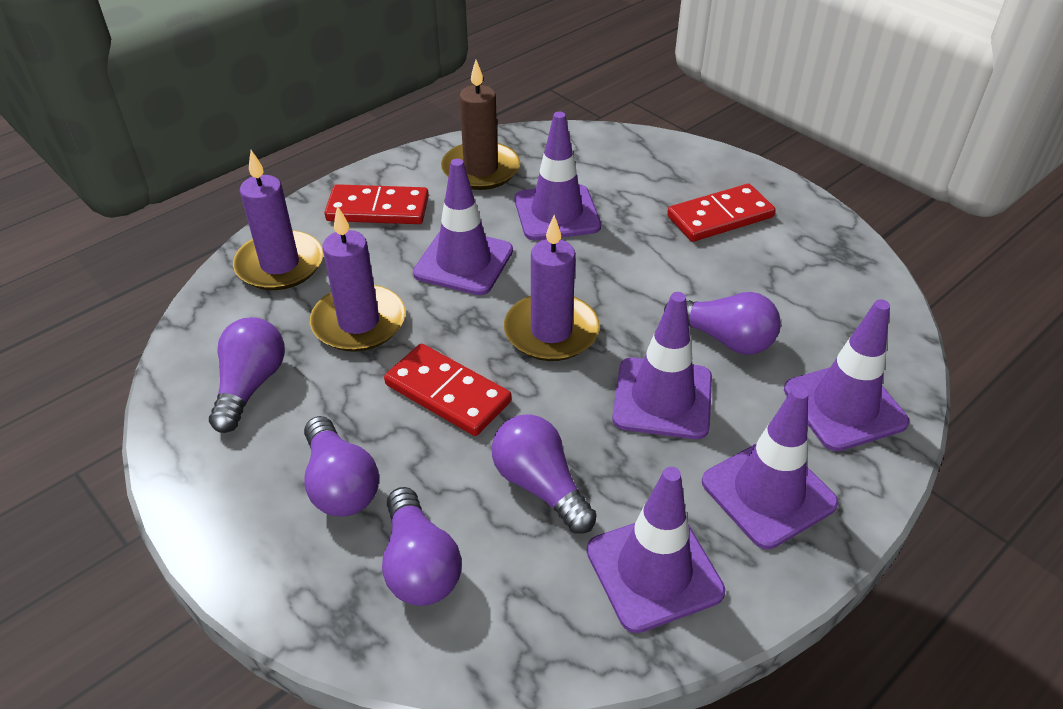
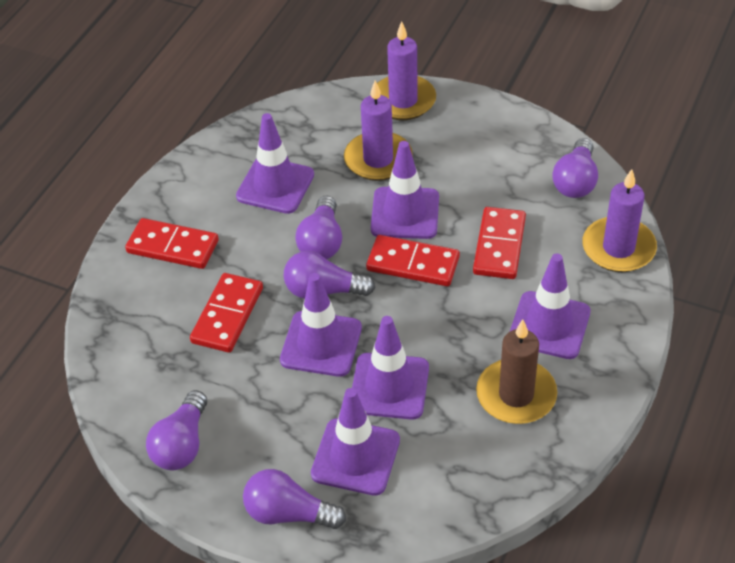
red domino: 3 -> 4

